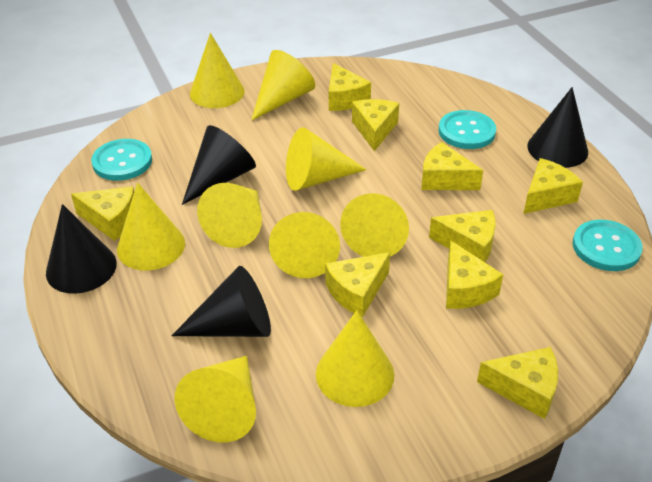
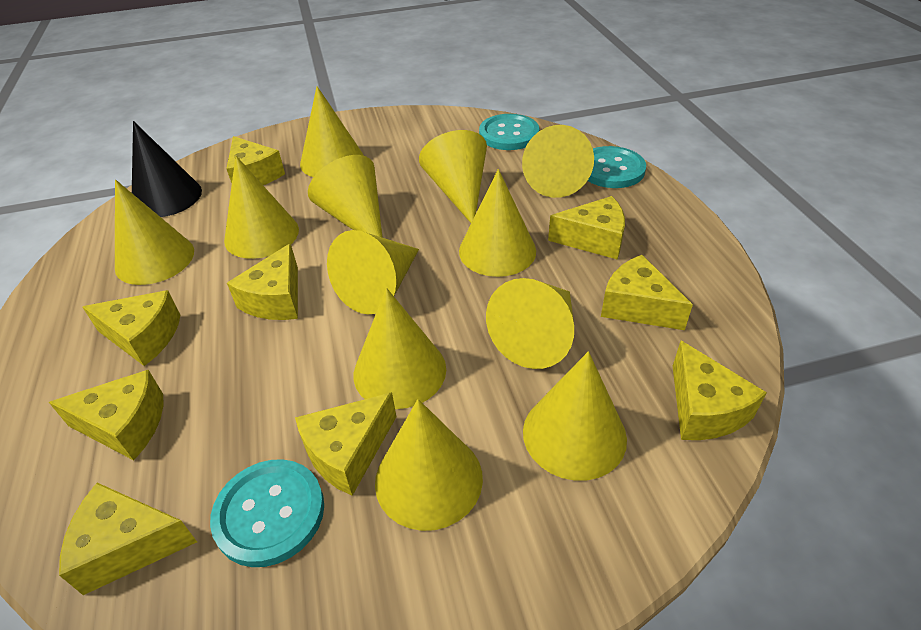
black cone: 4 -> 1
yellow cone: 9 -> 12

